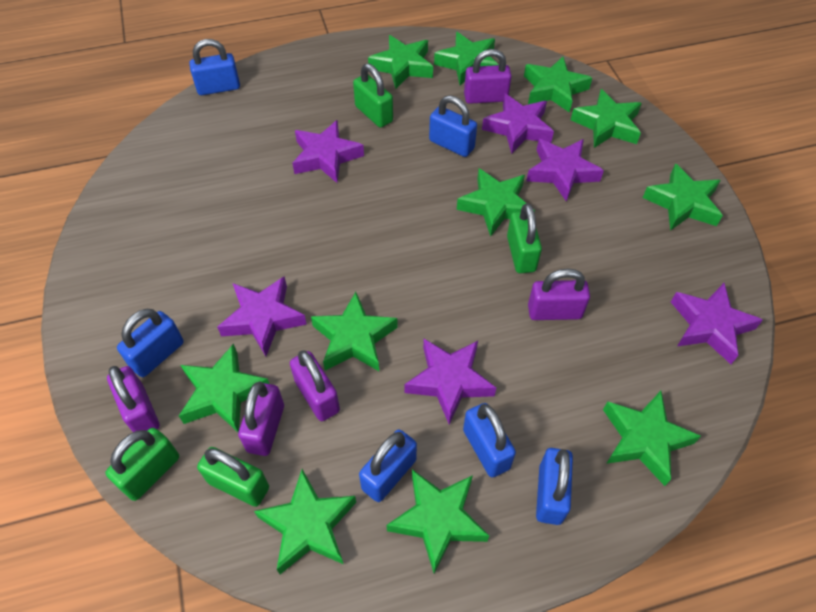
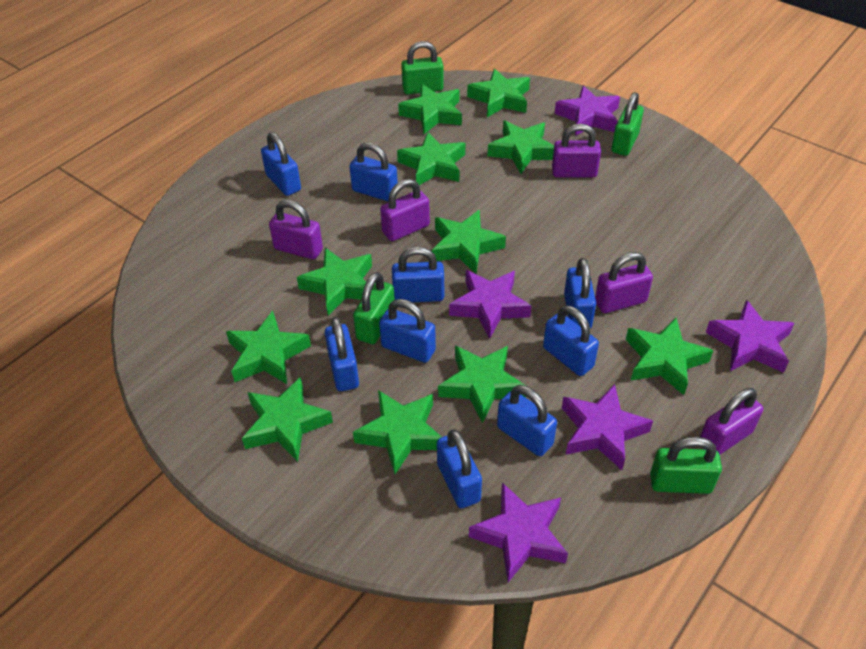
blue padlock: 6 -> 9
purple star: 6 -> 5

